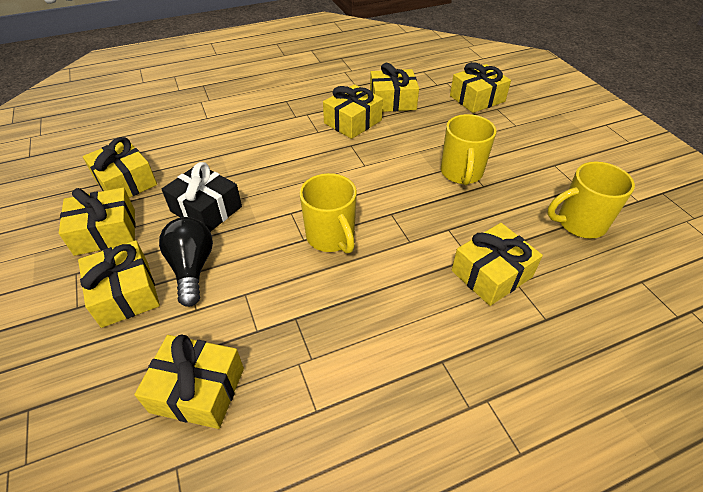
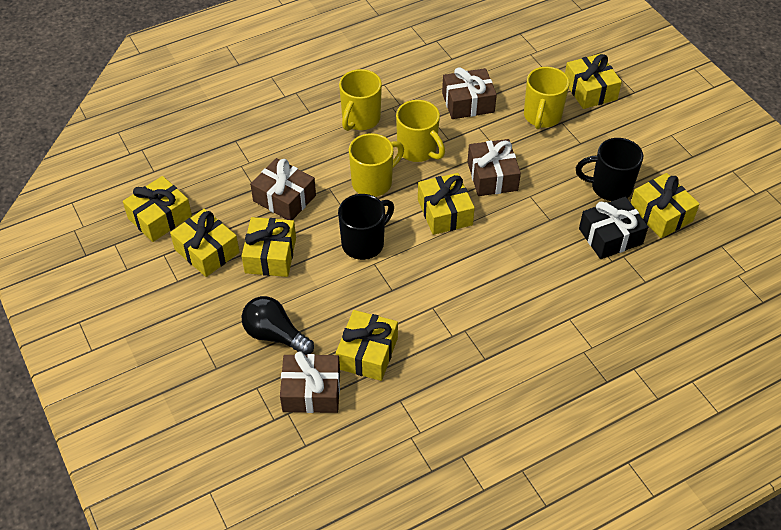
black mug: 0 -> 2
brown gift: 0 -> 4
yellow gift: 8 -> 7
yellow mug: 3 -> 4

